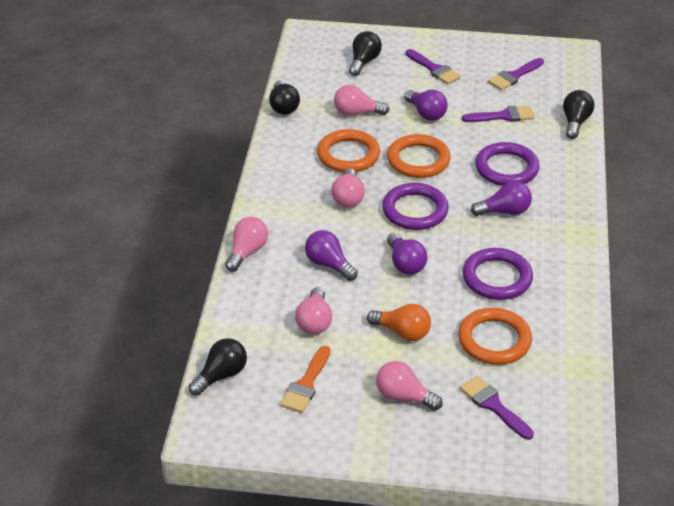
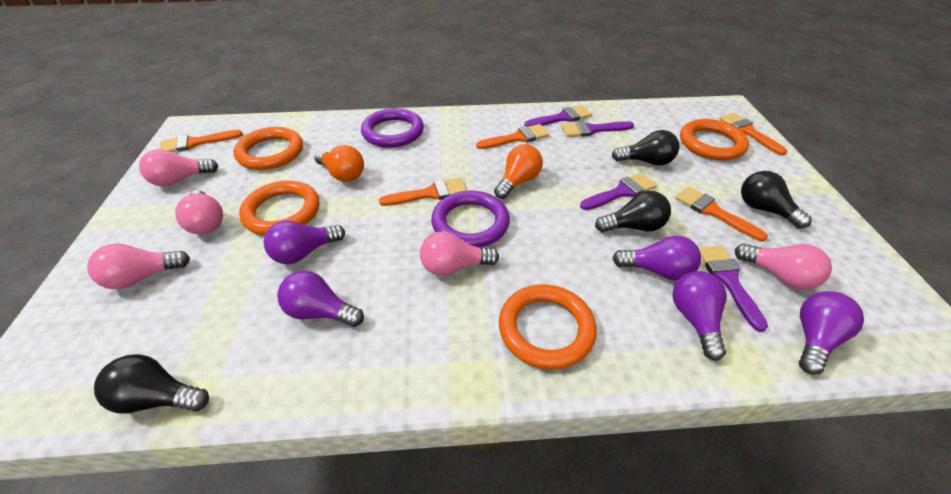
orange brush: 1 -> 5
orange light bulb: 1 -> 2
orange ring: 3 -> 4
purple light bulb: 4 -> 5
purple ring: 3 -> 2

